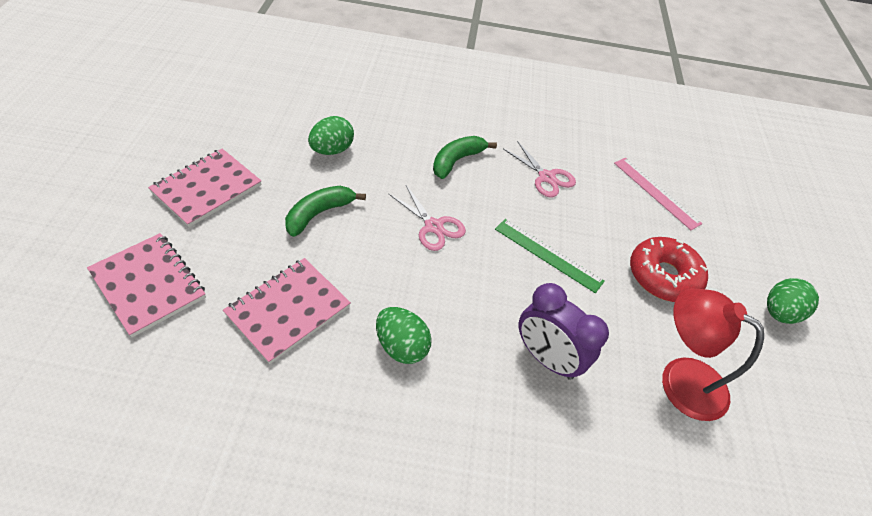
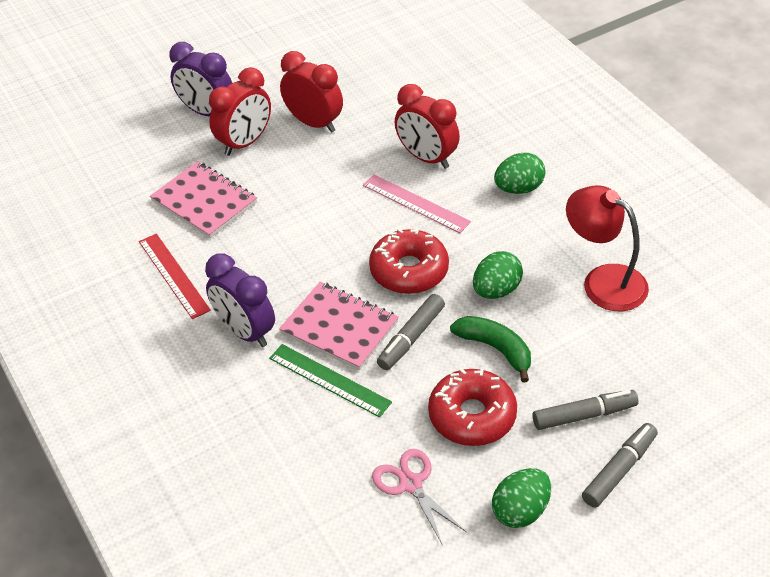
green banana: 2 -> 1
grey marker: 0 -> 3
pink notebook: 3 -> 2
pink scissors: 2 -> 1
purple clock: 1 -> 2
red clock: 0 -> 3
red donut: 1 -> 2
red ruler: 0 -> 1

